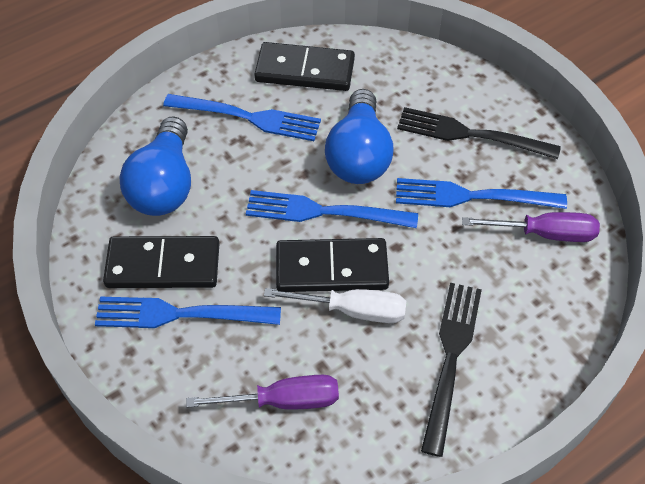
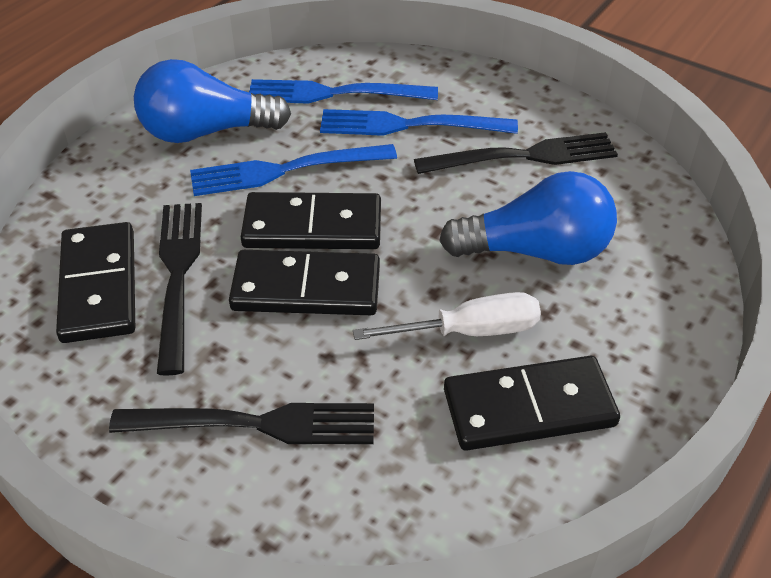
black domino: 3 -> 4
black fork: 2 -> 3
blue fork: 4 -> 3
purple screwdriver: 2 -> 0

